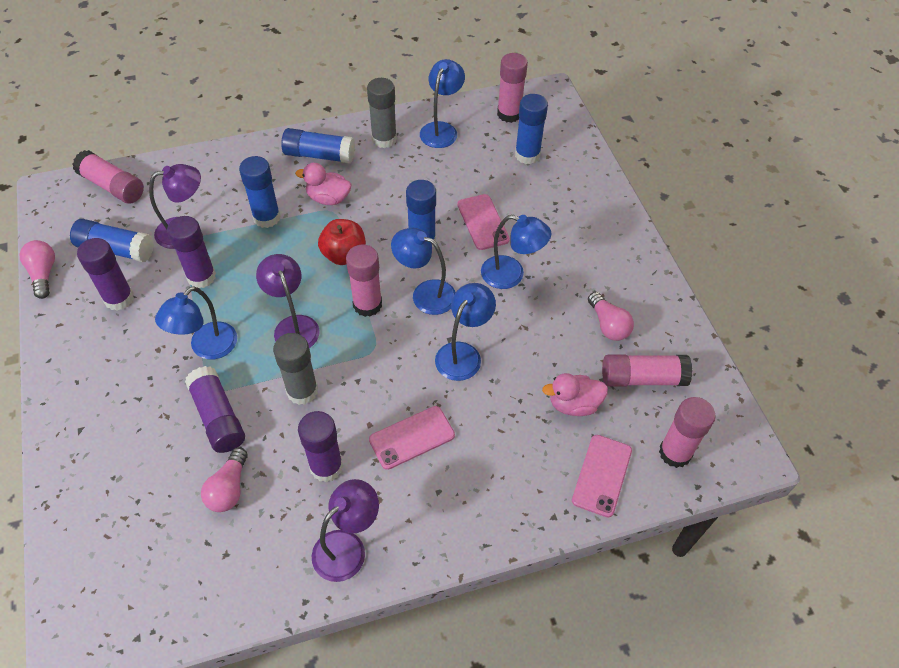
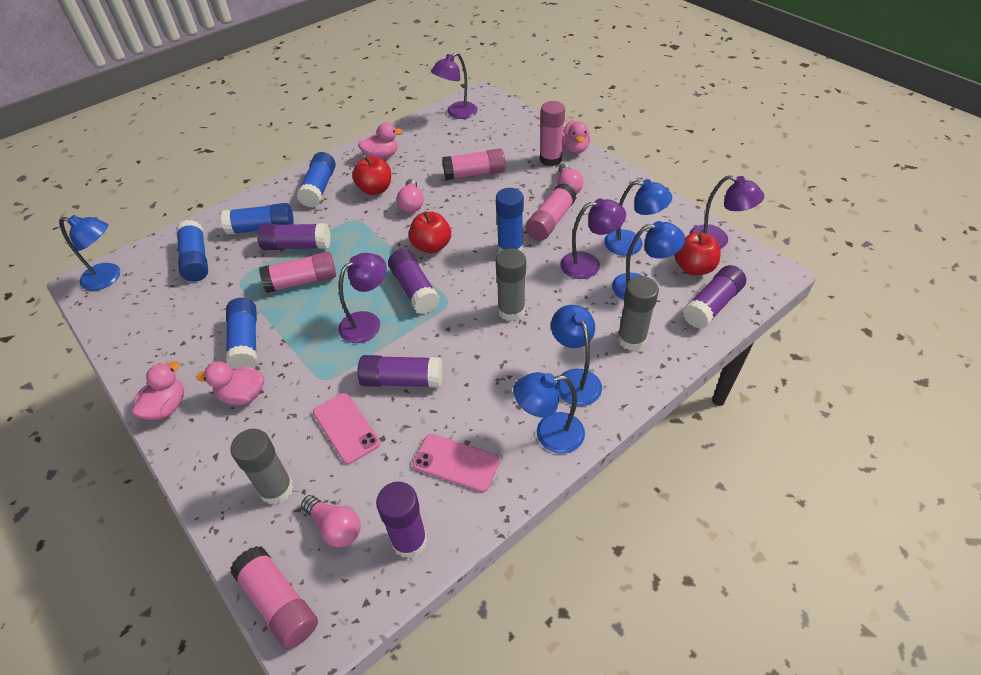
grey glue stick: 2 -> 3
pink duck: 2 -> 4
pink phone: 3 -> 2
purple glue stick: 4 -> 5
purple lamp: 3 -> 4
red apple: 1 -> 3

